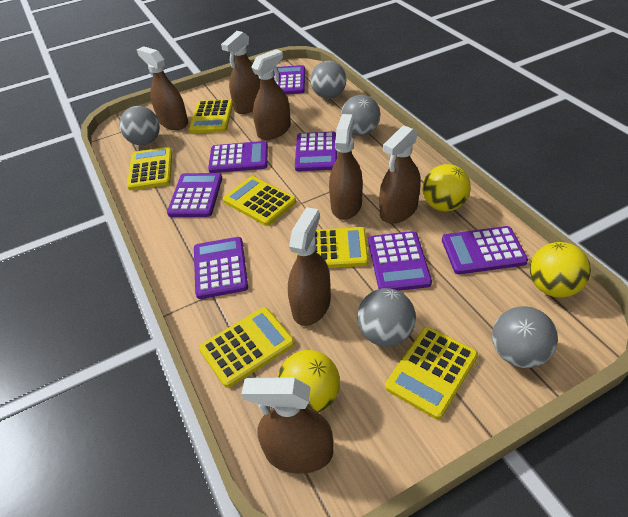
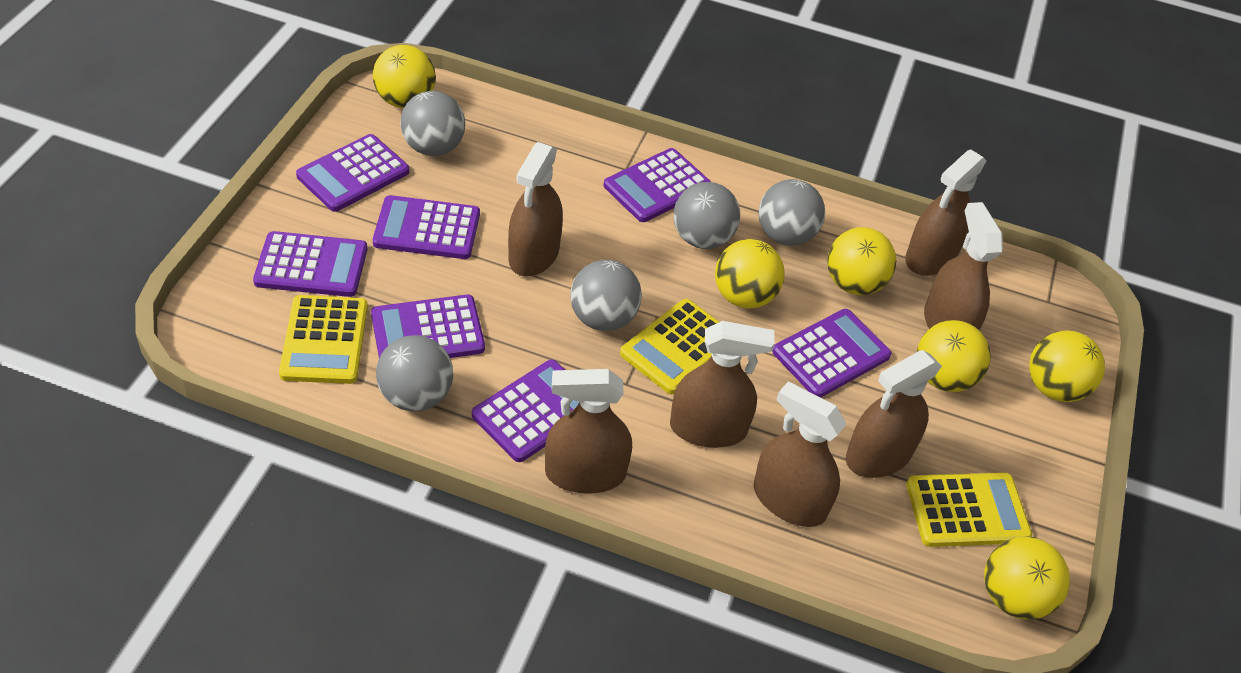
yellow ball: 3 -> 6
yellow calculator: 6 -> 3

